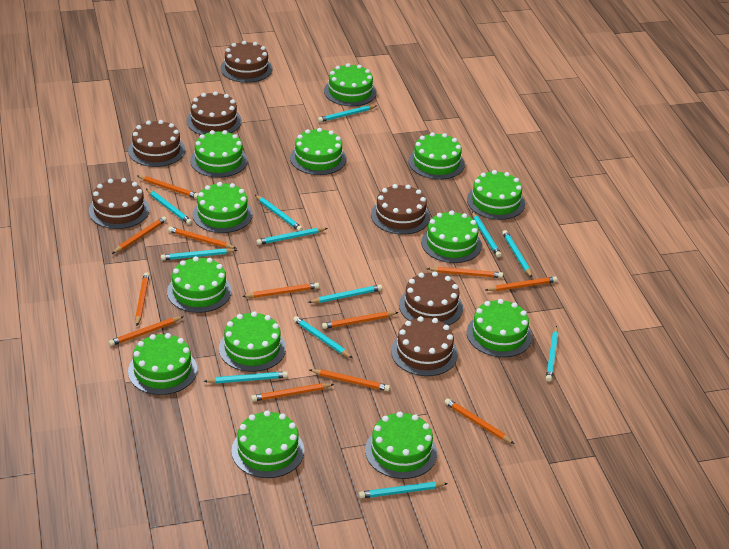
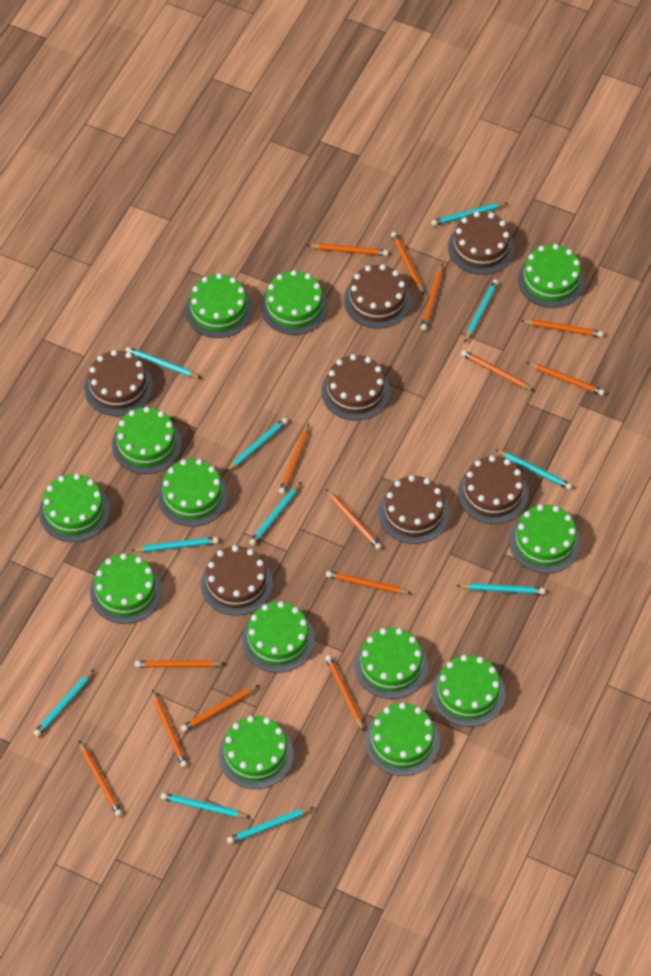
orange pencil: 12 -> 14
turquoise pencil: 12 -> 11

